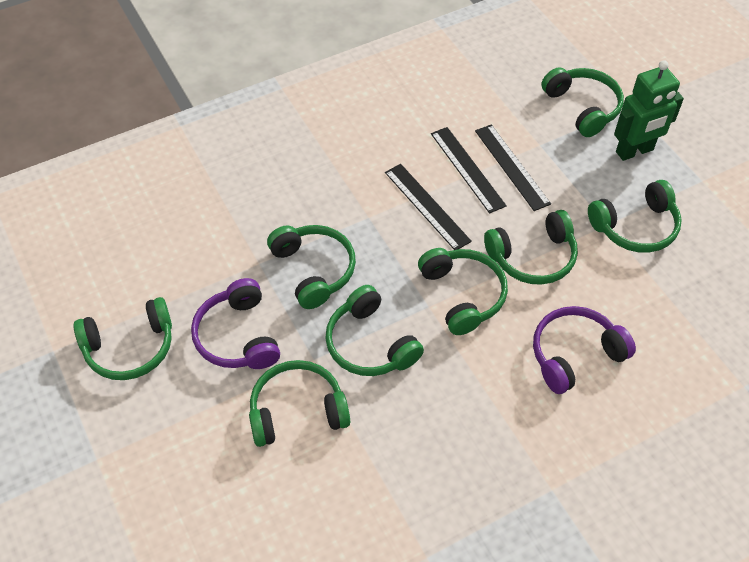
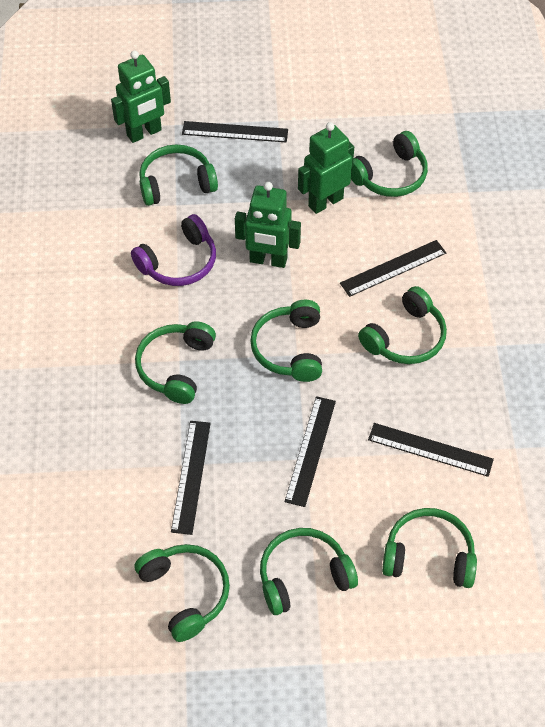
black ruler: 3 -> 5
green robot: 1 -> 3
purple headphones: 2 -> 1

